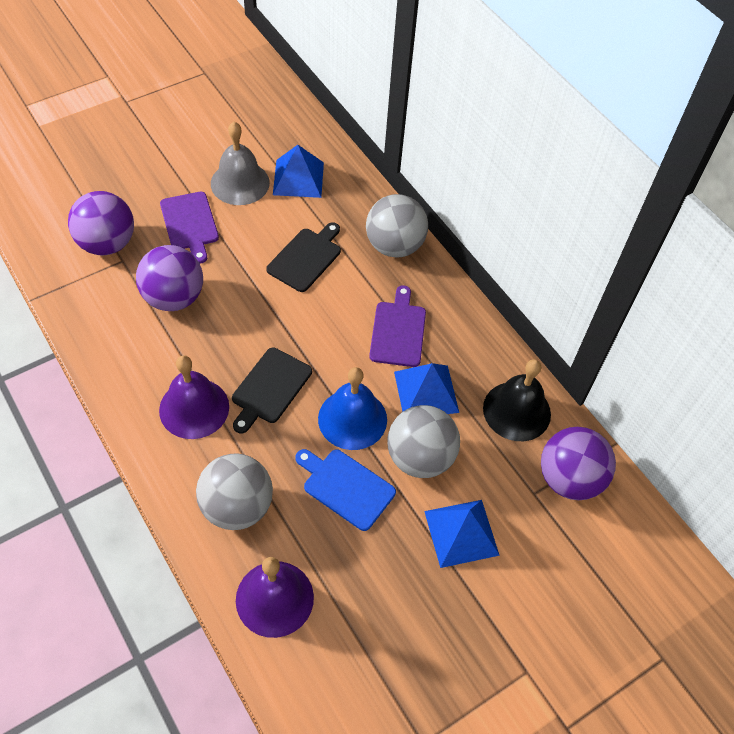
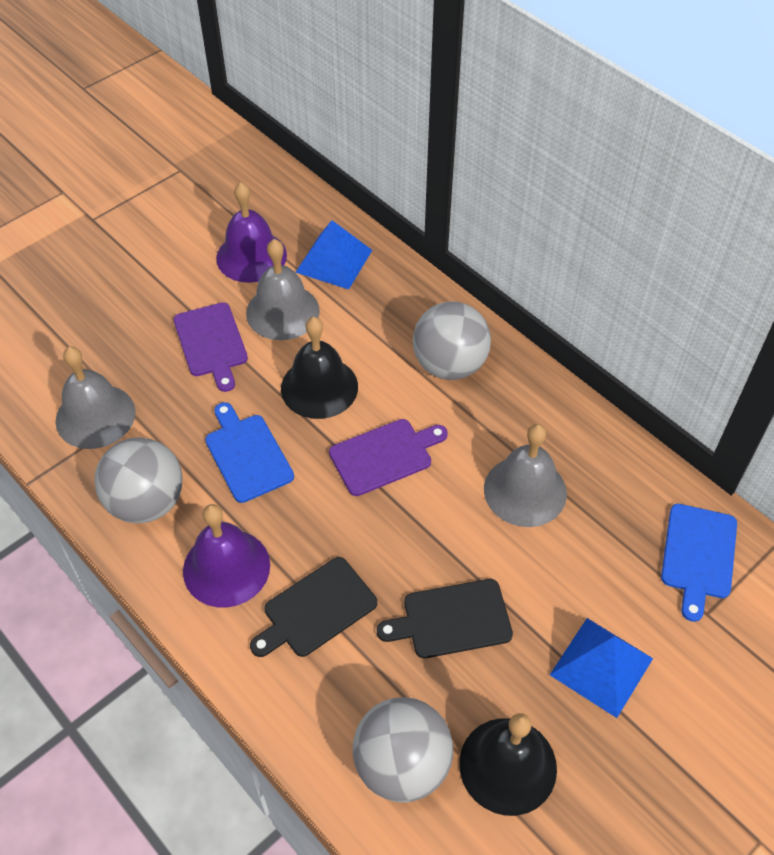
black bell: 1 -> 2
blue bell: 1 -> 0
blue cutting board: 1 -> 2
blue pyramid: 3 -> 2
grey bell: 1 -> 3
purple ball: 3 -> 0

